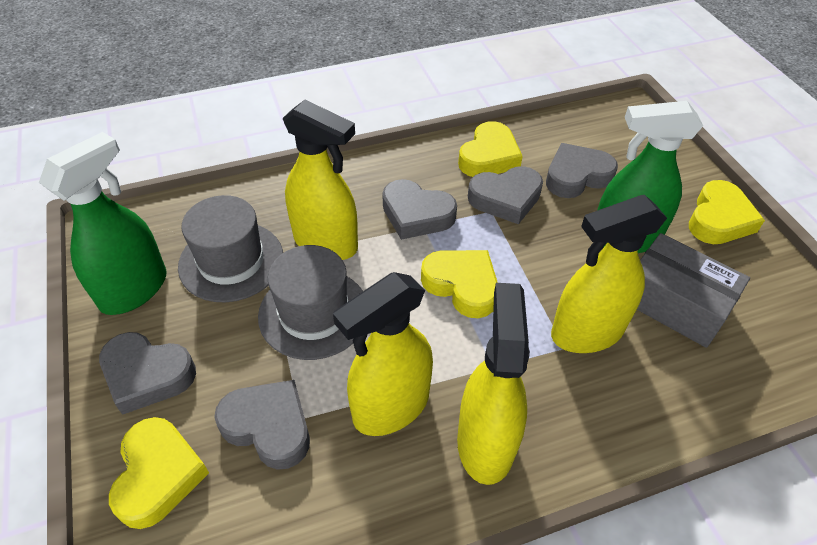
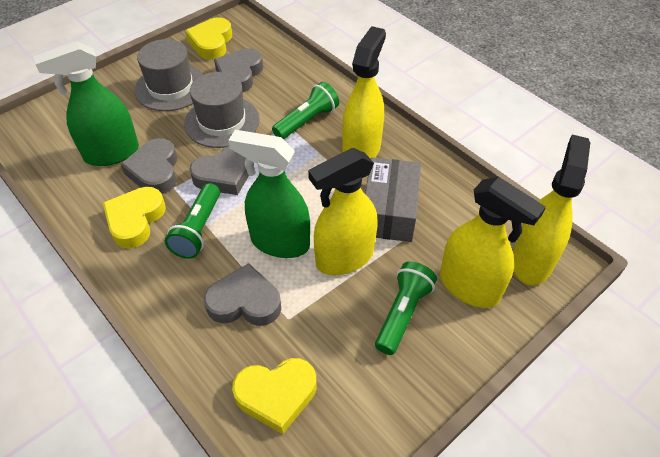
green flashlight: 0 -> 3
grey heart: 5 -> 4
yellow heart: 4 -> 3

